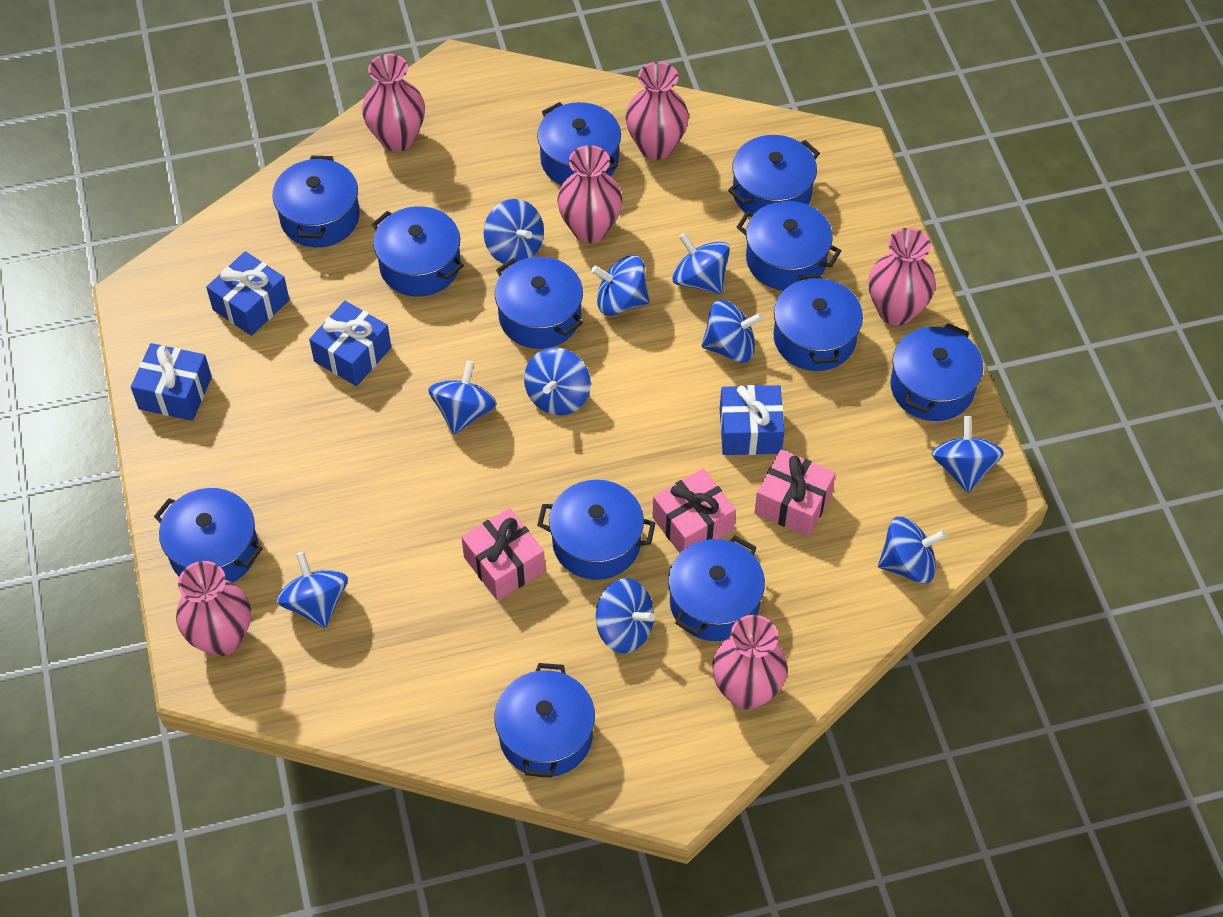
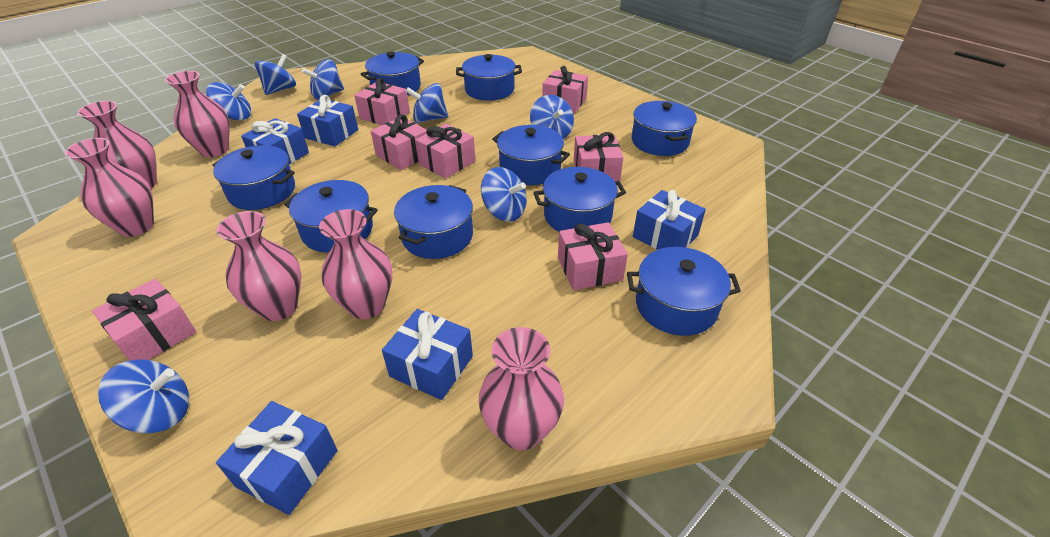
blue gift: 4 -> 5
blue pot: 12 -> 9
blue spinning top: 10 -> 7
pink gift: 3 -> 7

